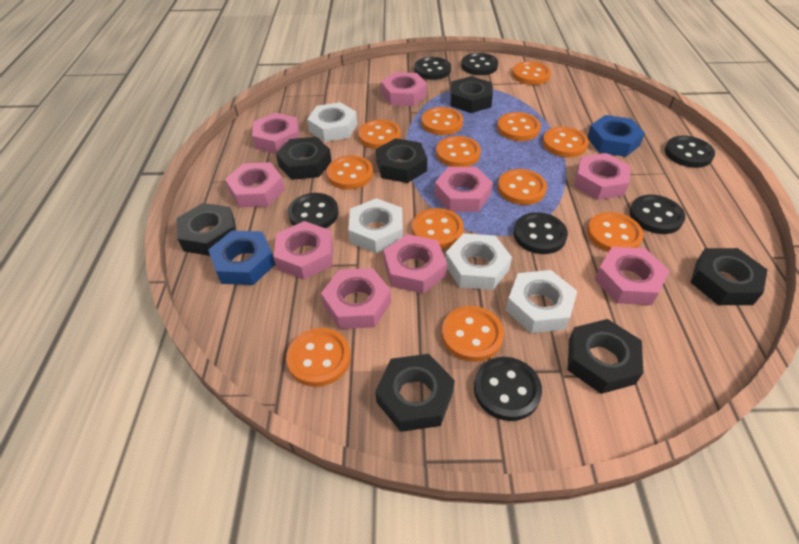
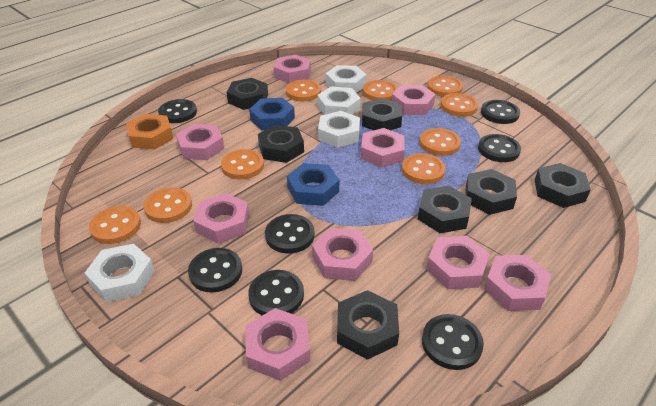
orange button: 12 -> 9
orange nut: 0 -> 1

